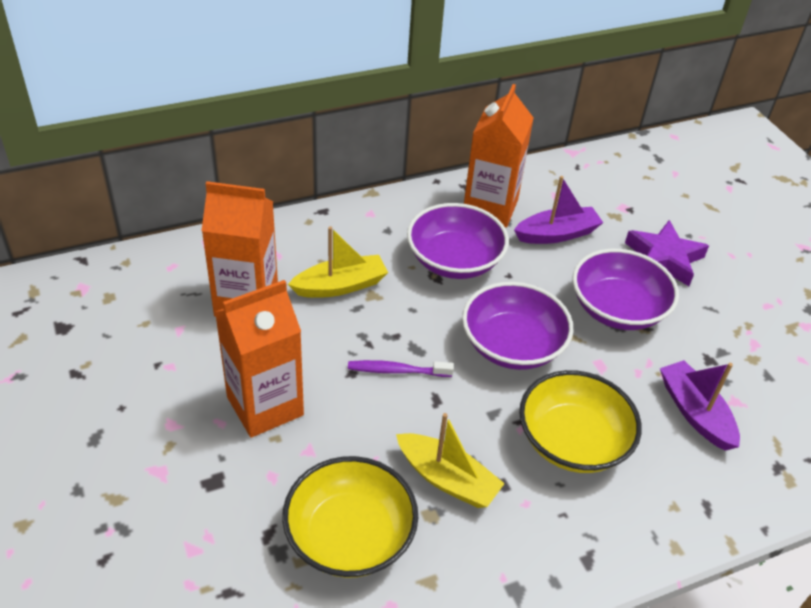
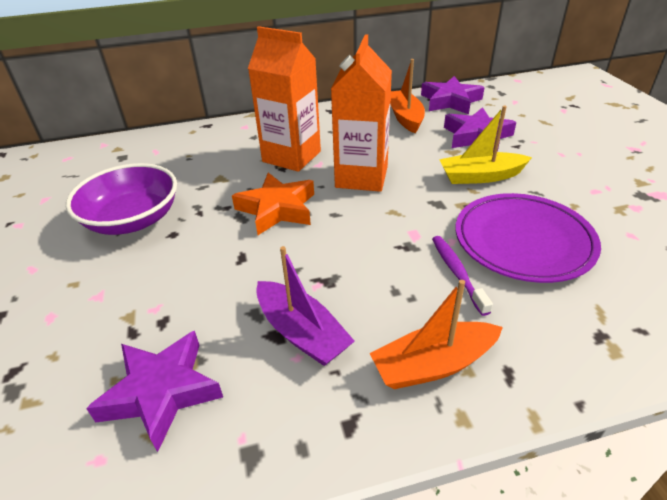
orange boat: 0 -> 2
orange carton: 3 -> 2
orange star: 0 -> 1
purple boat: 2 -> 1
purple bowl: 3 -> 1
purple plate: 0 -> 1
purple star: 1 -> 3
yellow boat: 2 -> 1
yellow bowl: 2 -> 0

